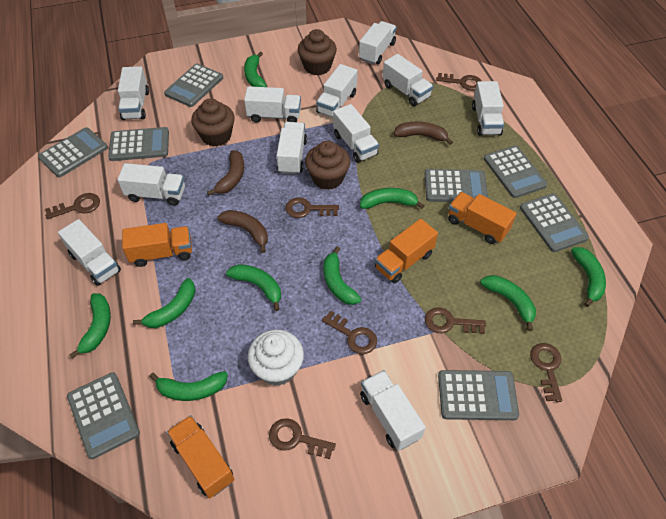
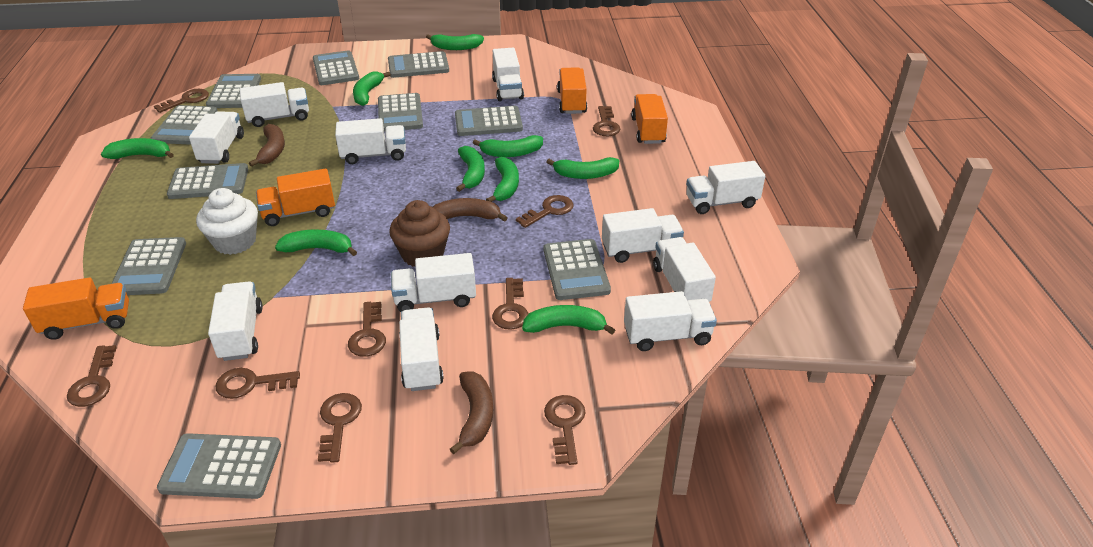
brown cupcake: 3 -> 1
brown key: 7 -> 9
grey calculator: 8 -> 10

